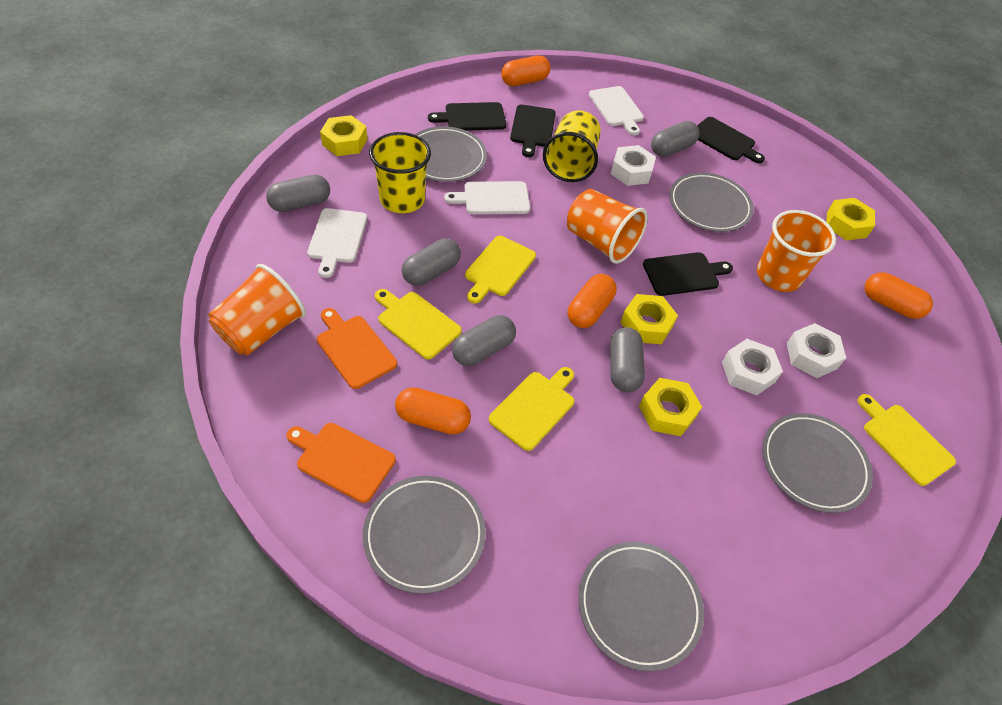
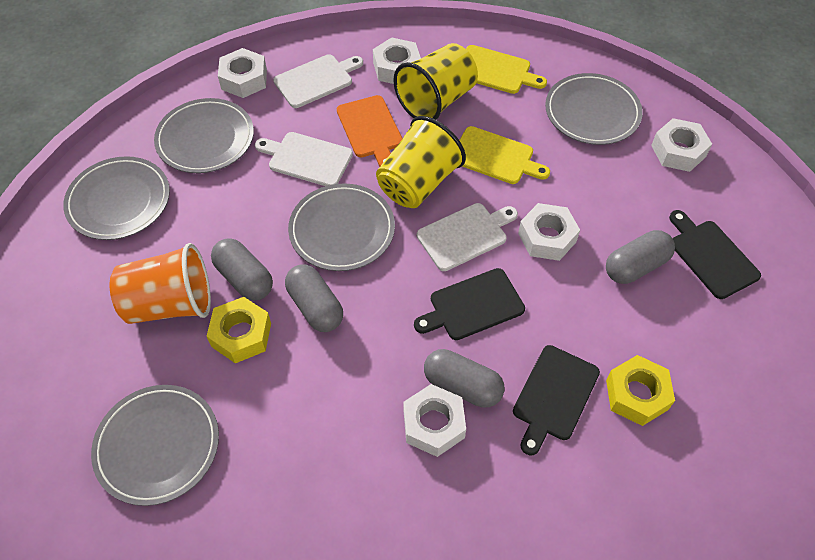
black cutting board: 4 -> 3
grey capsule: 5 -> 4
orange capsule: 4 -> 0
orange cup: 3 -> 1
orange cutting board: 2 -> 1
white nut: 3 -> 5
yellow cutting board: 4 -> 2
yellow nut: 4 -> 2

